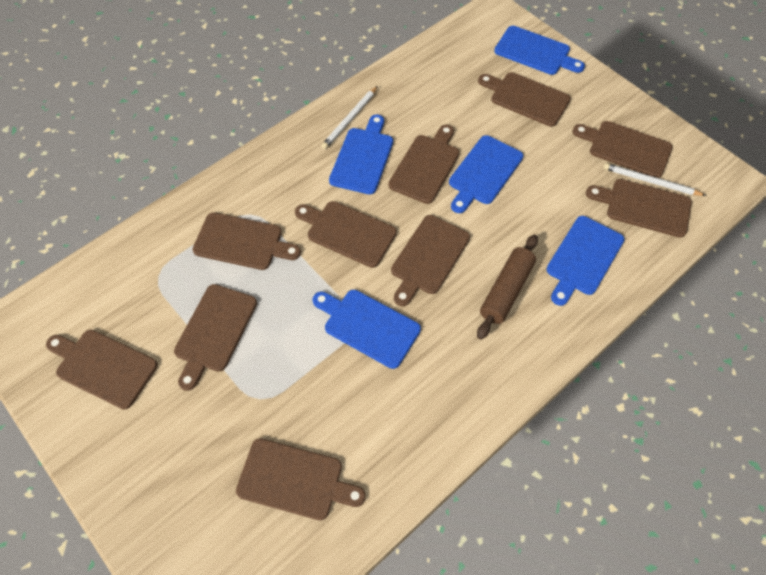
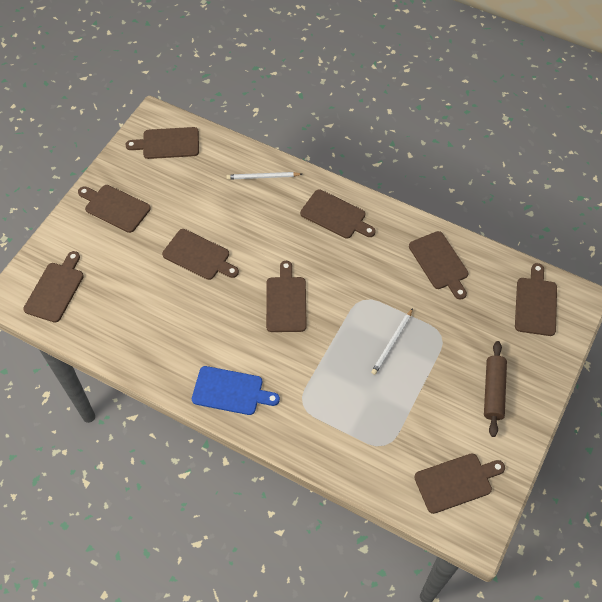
blue cutting board: 5 -> 1
brown cutting board: 10 -> 9

